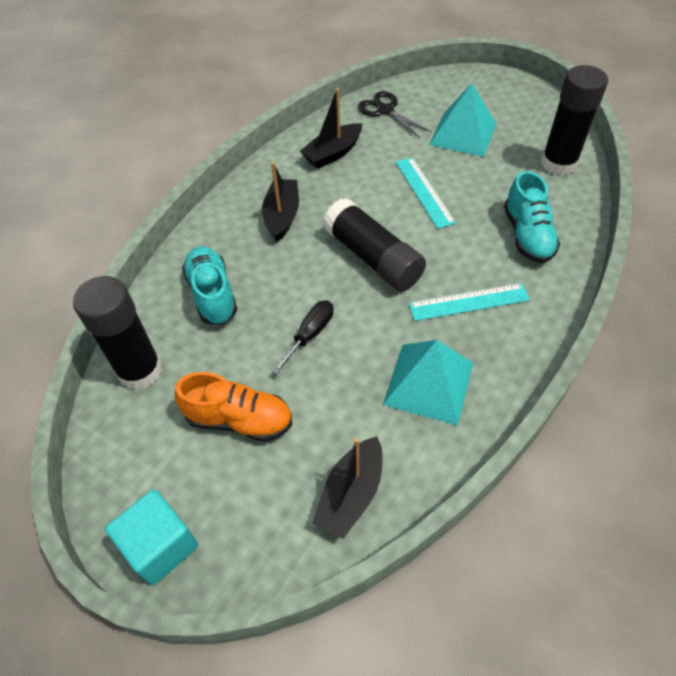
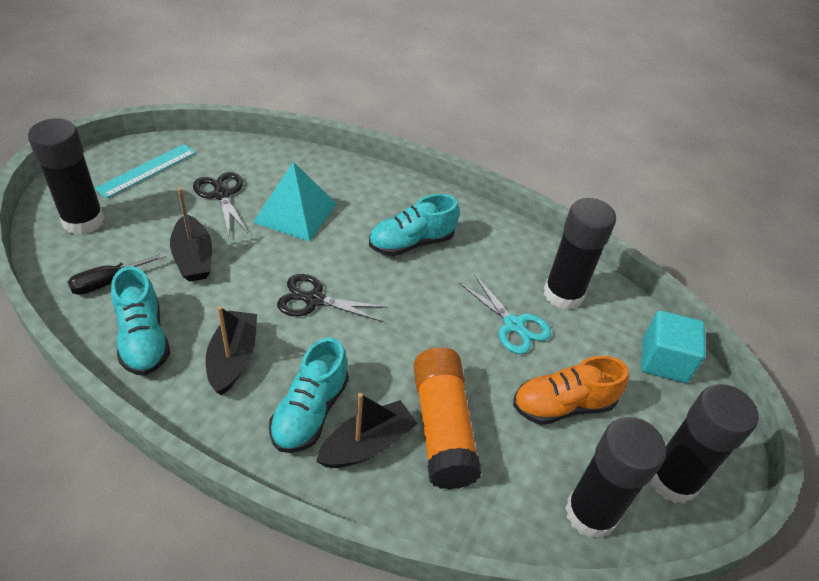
black glue stick: 3 -> 4
black scissors: 1 -> 2
orange glue stick: 0 -> 1
turquoise pyramid: 2 -> 1
turquoise ruler: 2 -> 1
turquoise scissors: 0 -> 1
turquoise shoe: 2 -> 3

